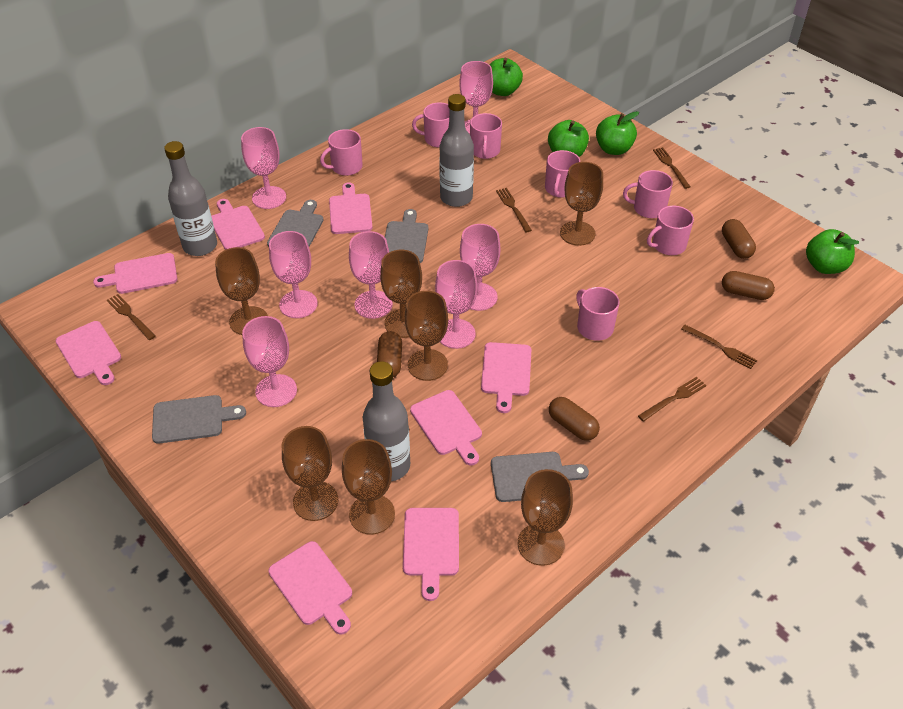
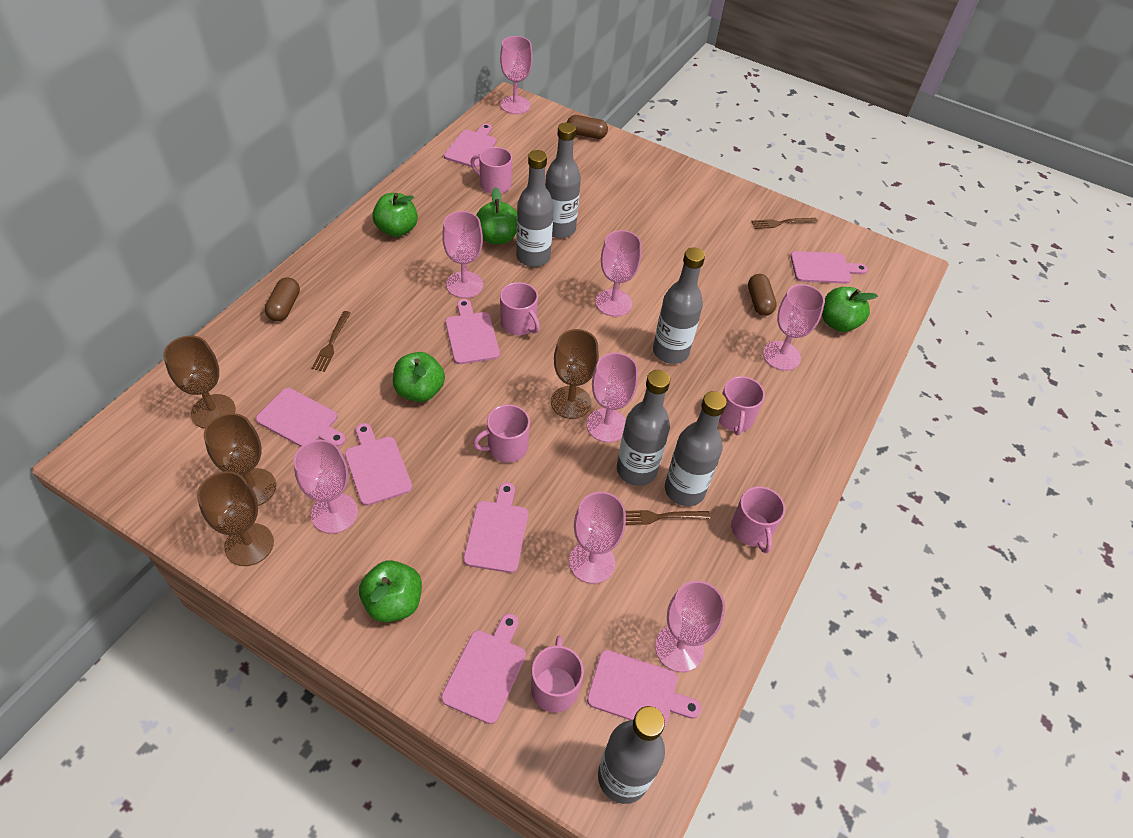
brown capsule: 4 -> 3
brown fork: 5 -> 3
brown goblet: 7 -> 4
green apple: 4 -> 5
grey bottle: 3 -> 6
grey cutting board: 4 -> 0
pink goblet: 7 -> 8
pink mug: 7 -> 6

